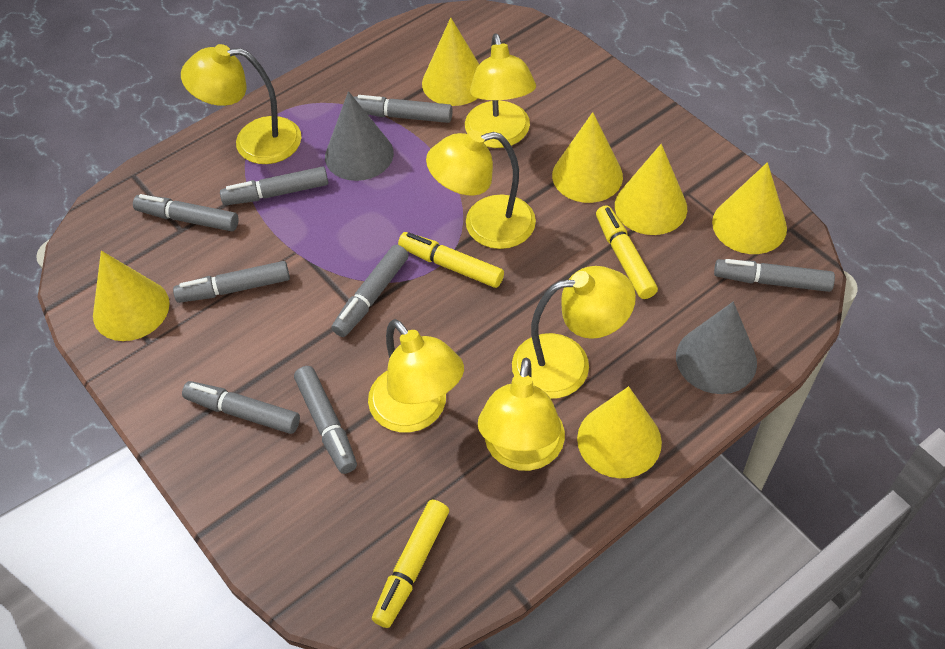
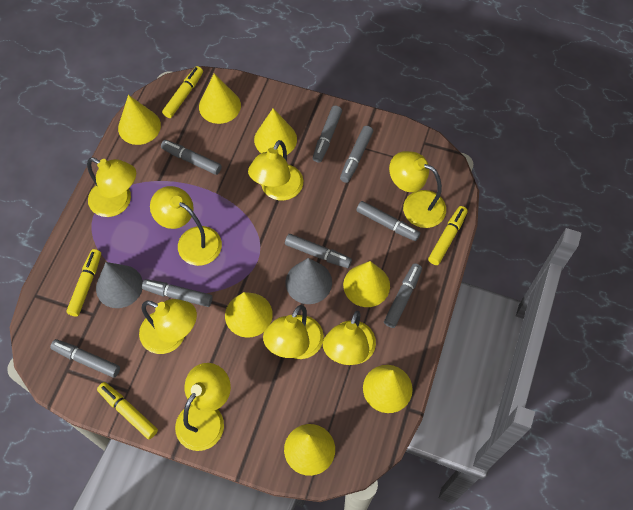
yellow cone: 6 -> 7
yellow lamp: 6 -> 8
yellow marker: 3 -> 4

